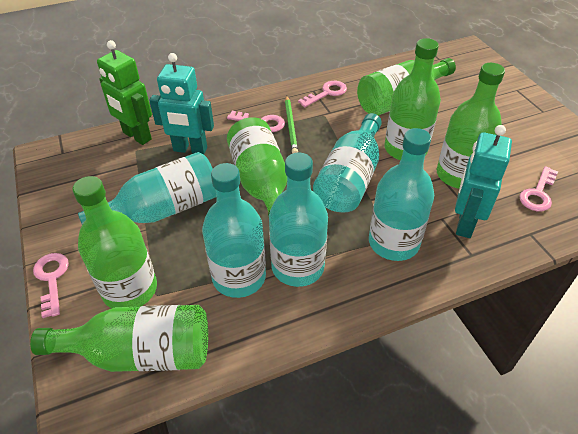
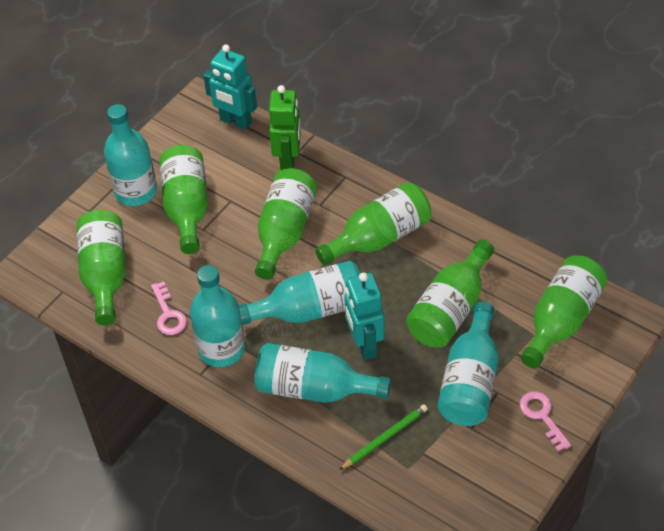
pink key: 4 -> 2

